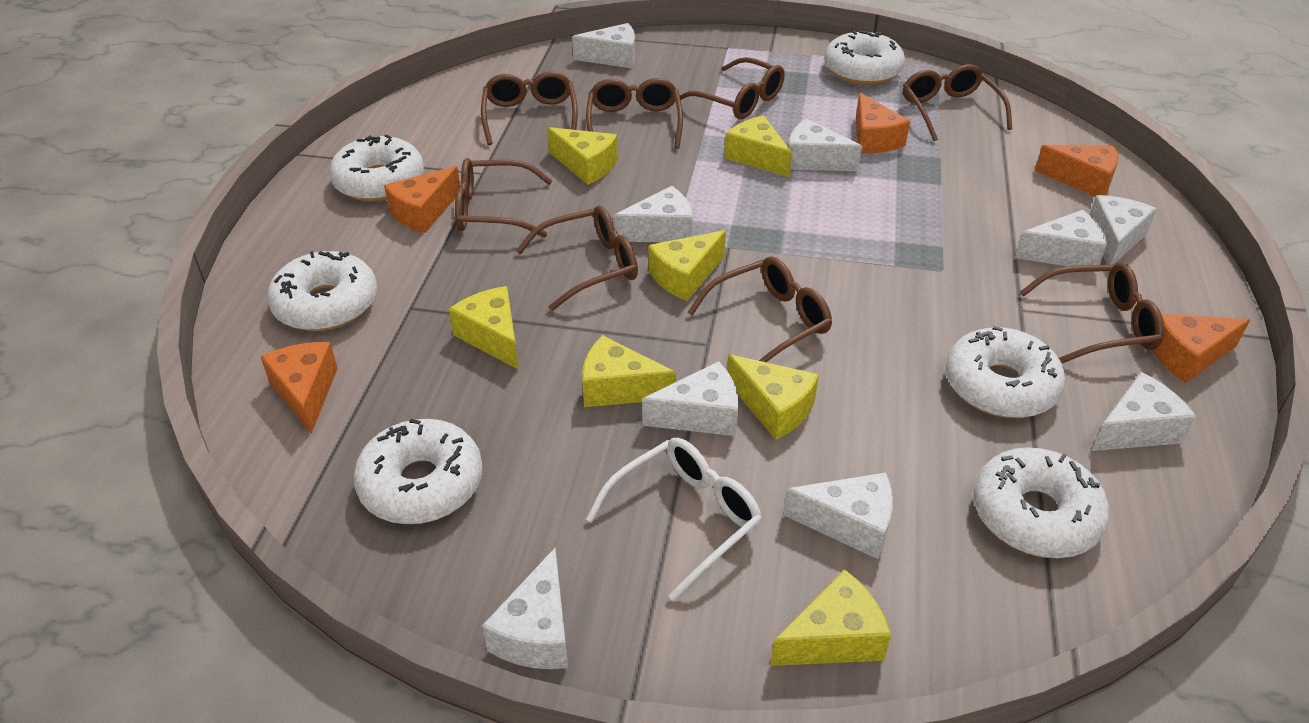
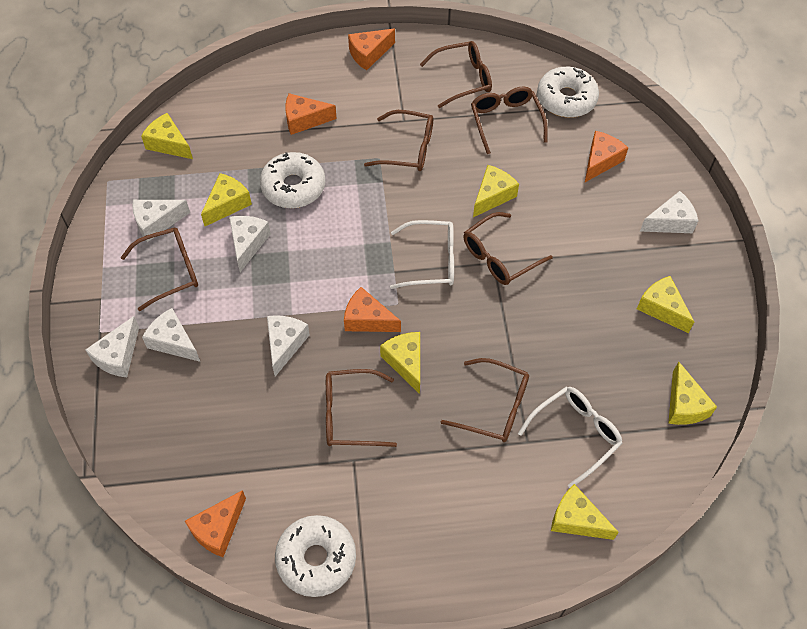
brown glasses: 8 -> 7
white cheese: 9 -> 6
white donut: 6 -> 3
white glasses: 1 -> 2

